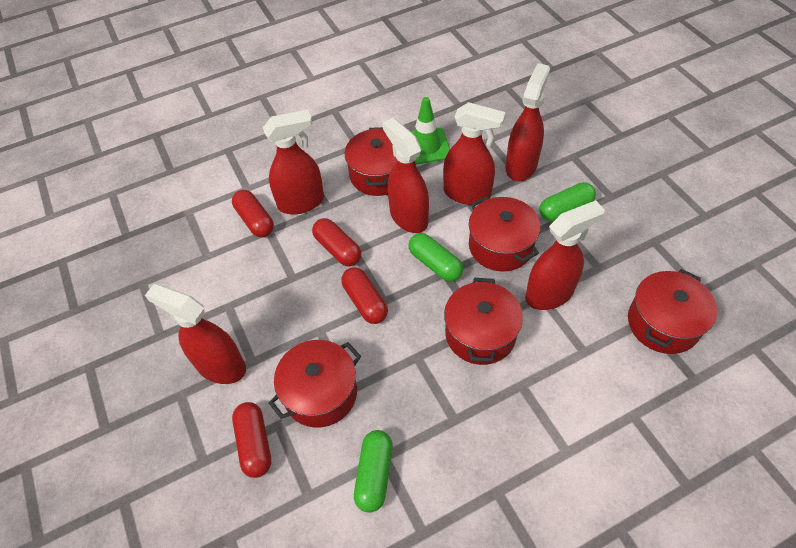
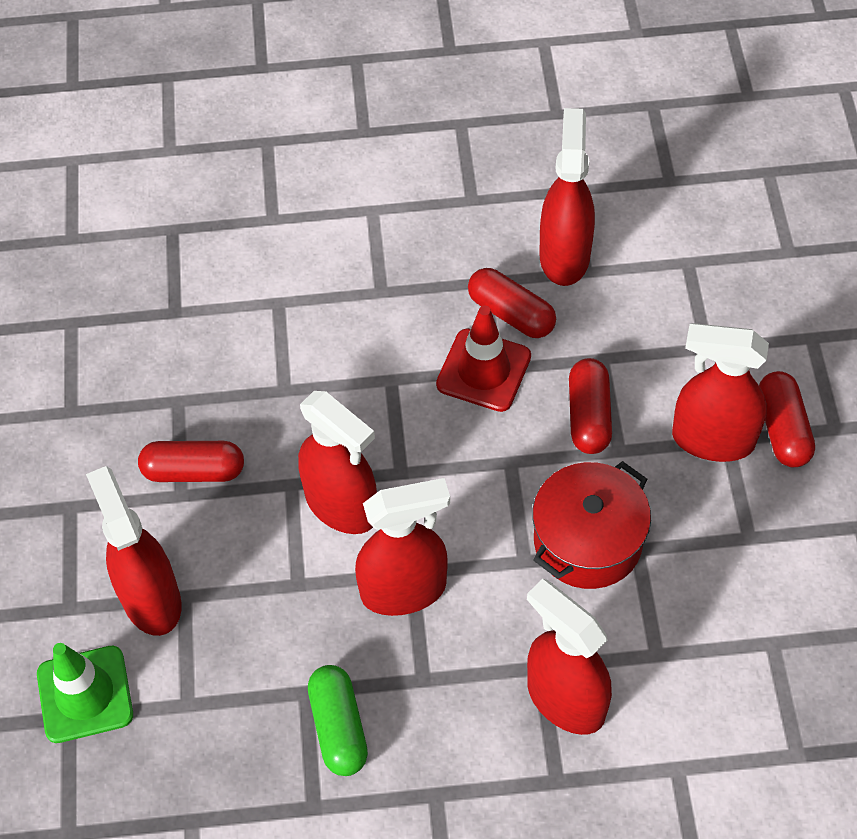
green capsule: 3 -> 1
red pot: 5 -> 1
red traffic cone: 0 -> 1

